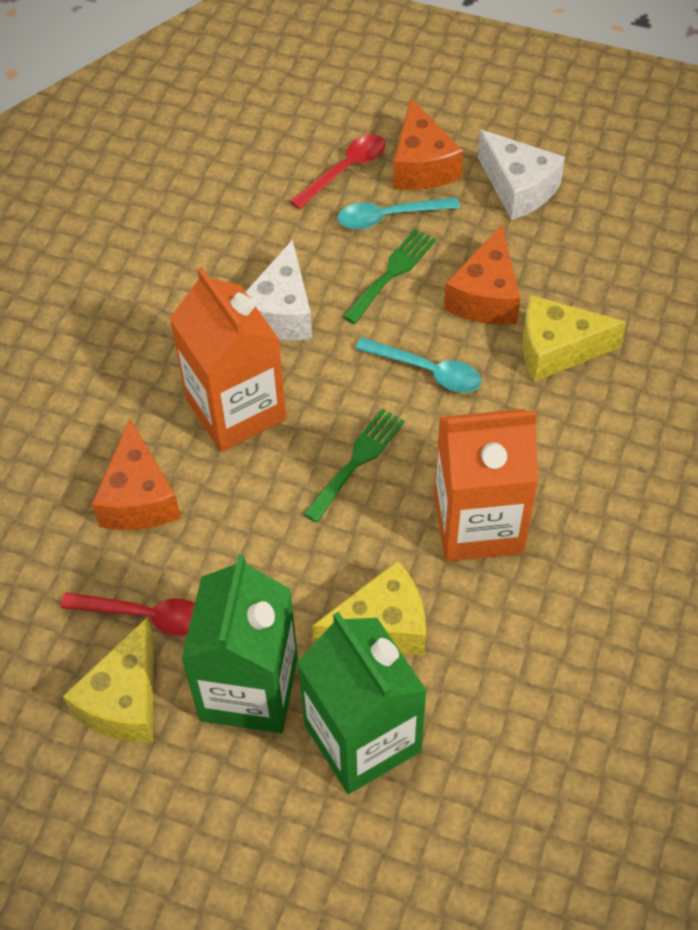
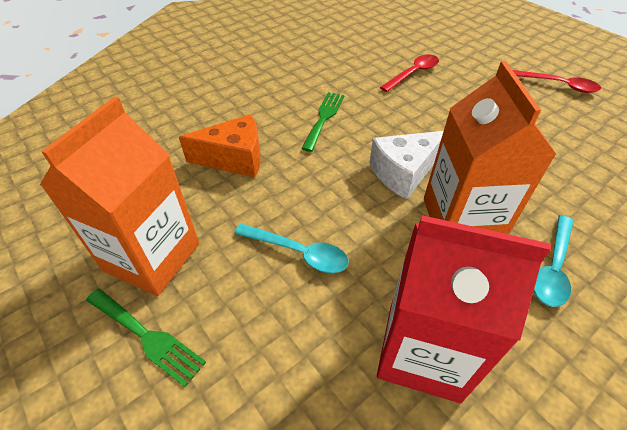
green carton: 2 -> 0
orange cheese: 3 -> 1
red carton: 0 -> 1
white cheese: 2 -> 1
yellow cheese: 3 -> 0

